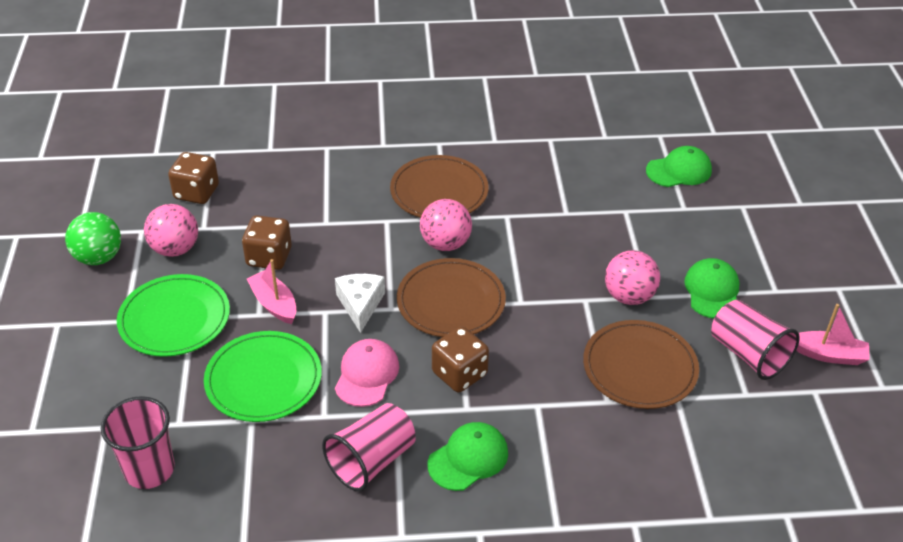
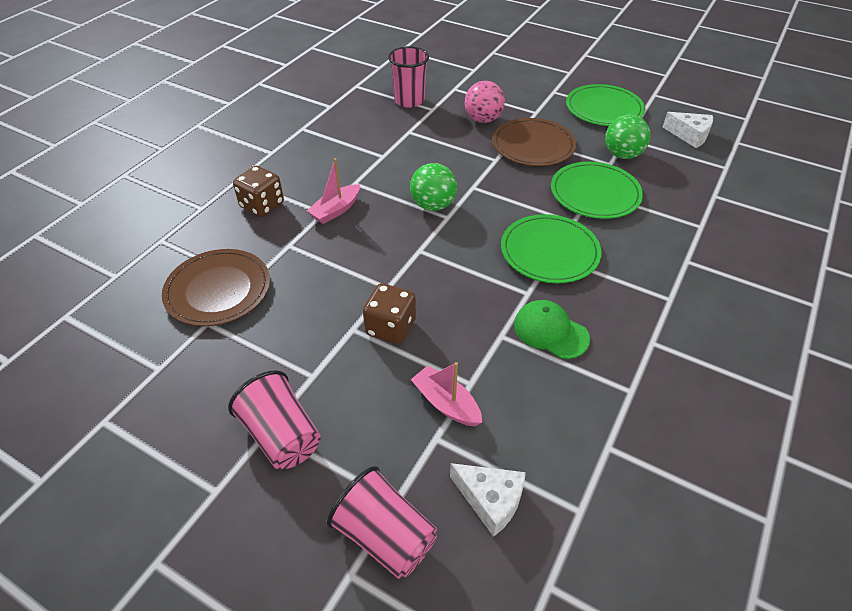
brown dice: 3 -> 2
brown plate: 3 -> 2
green ball: 1 -> 2
green cap: 3 -> 1
green plate: 2 -> 3
pink ball: 3 -> 1
pink cap: 1 -> 0
white cheese: 1 -> 2

